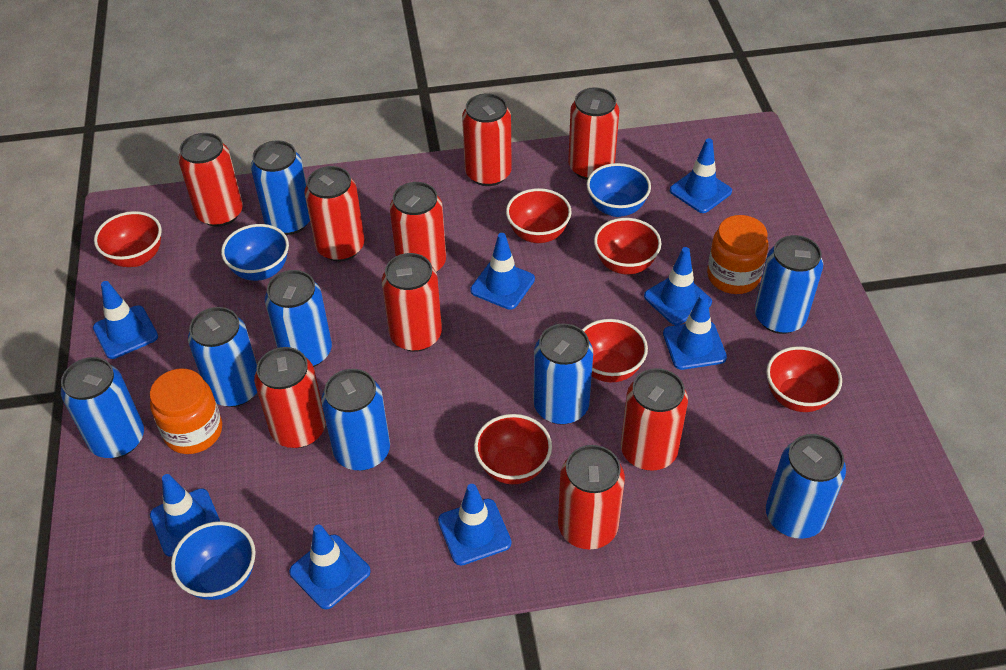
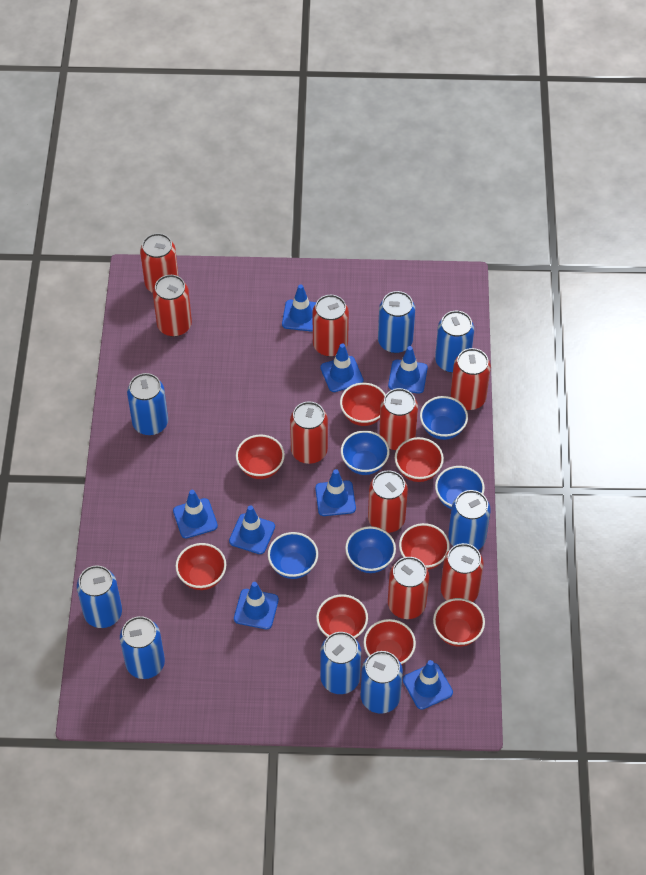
blue bowl: 3 -> 5
orange jar: 2 -> 0
red bowl: 6 -> 8

